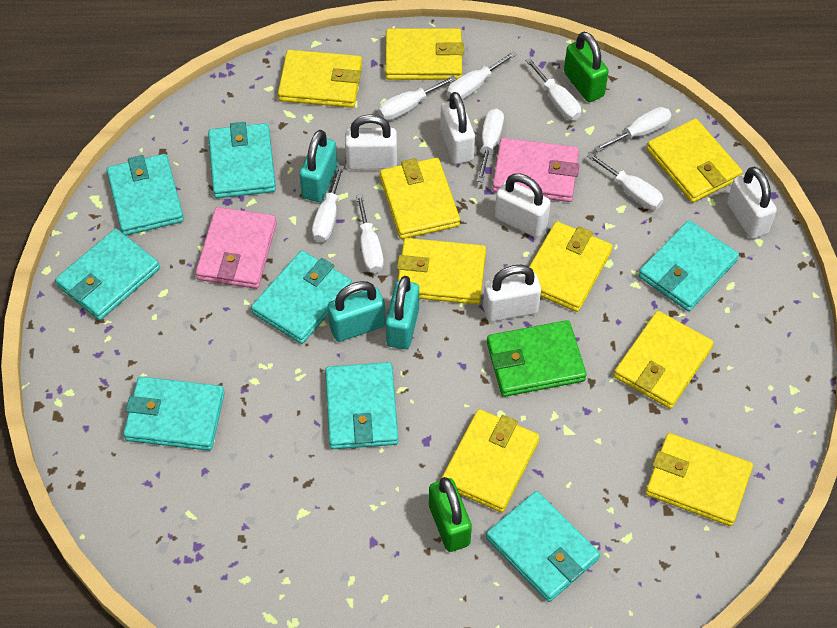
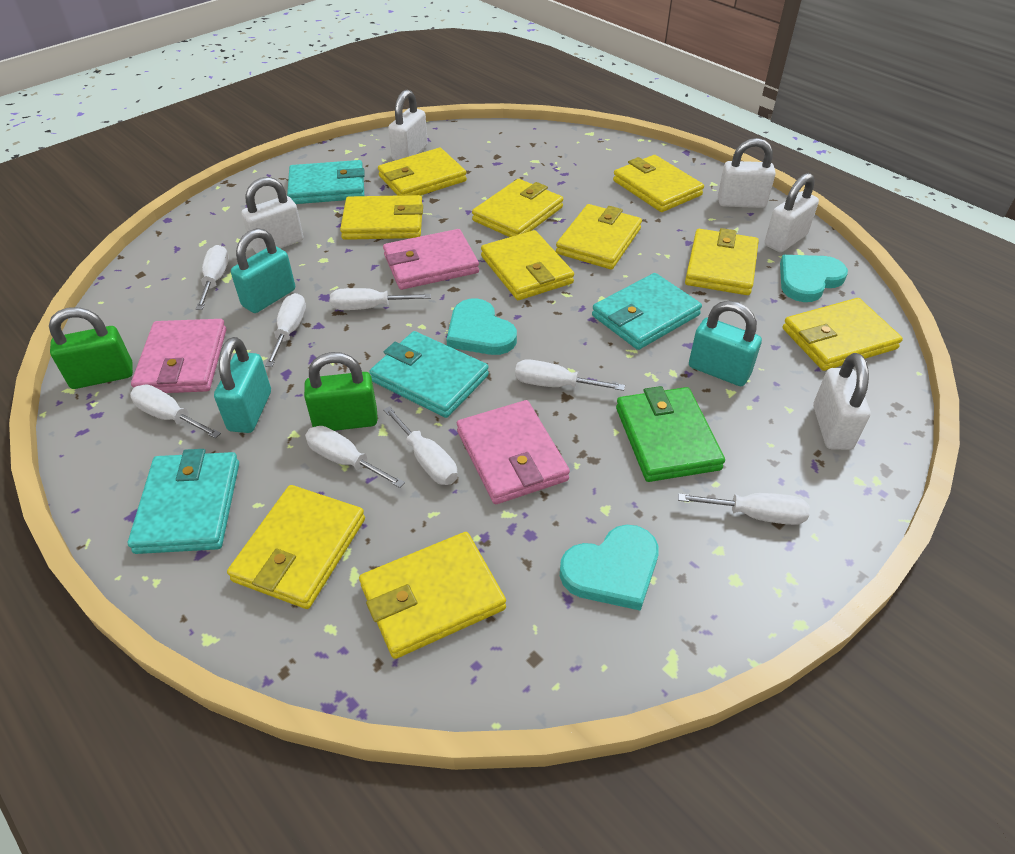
pink wallet: 2 -> 3
turquoise heart: 0 -> 3
turquoise wallet: 8 -> 4
yellow wallet: 9 -> 10

